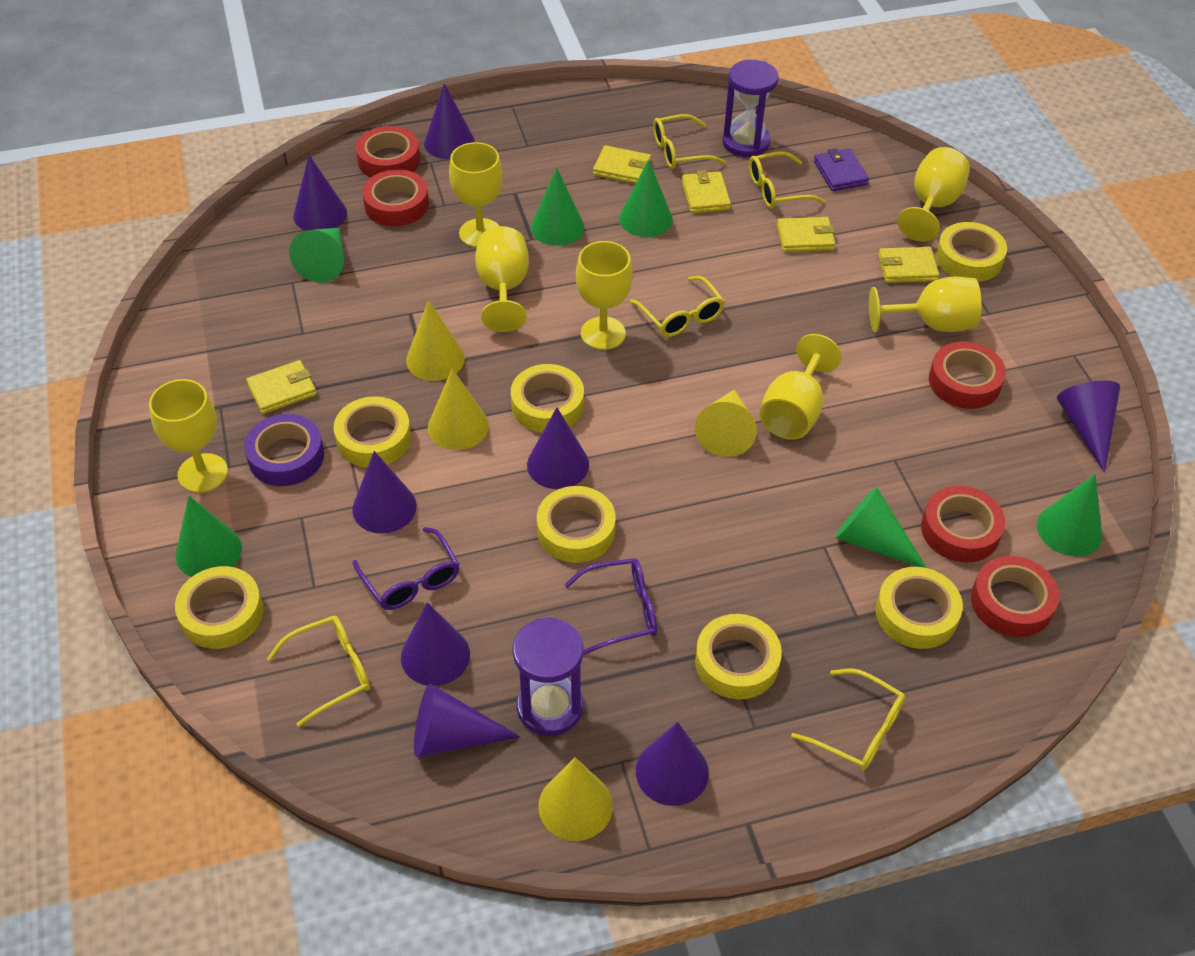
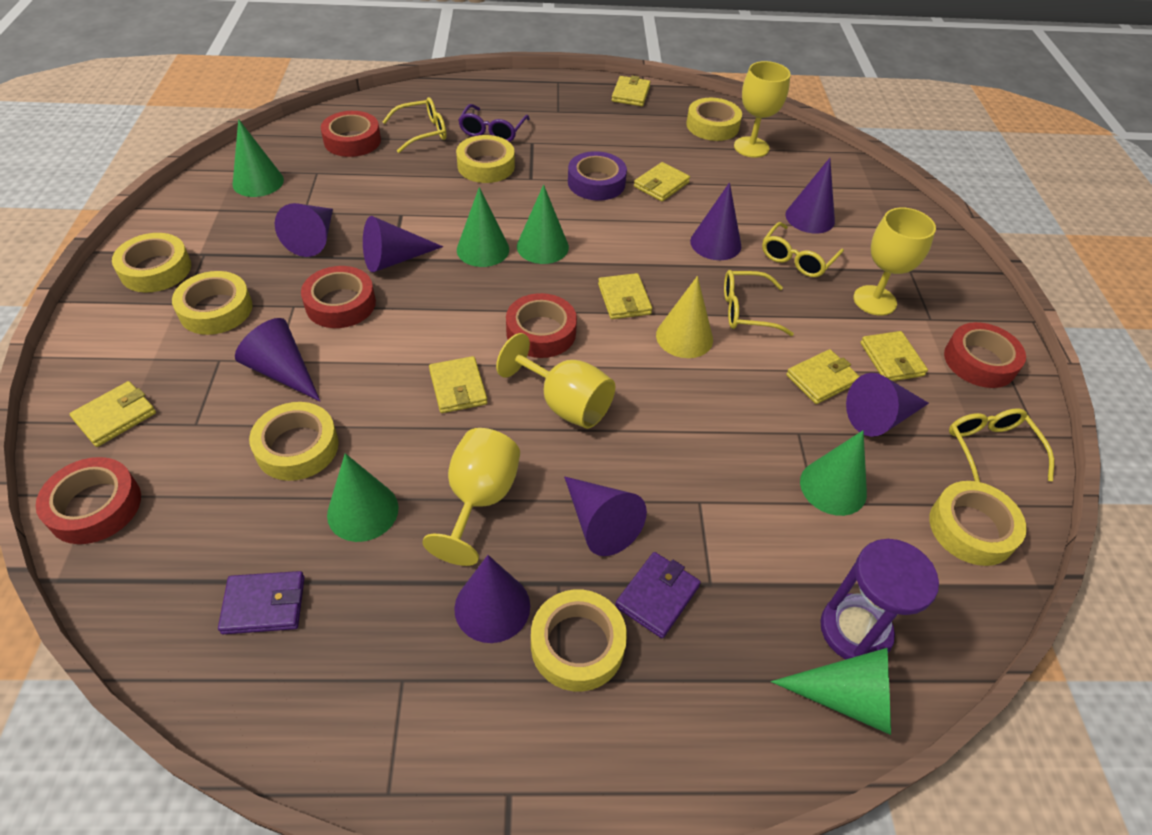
purple glasses: 2 -> 1
purple hourglass: 2 -> 1
purple wallet: 1 -> 2
yellow cone: 4 -> 1
yellow glasses: 5 -> 4
yellow goblet: 7 -> 4
yellow wallet: 5 -> 7

